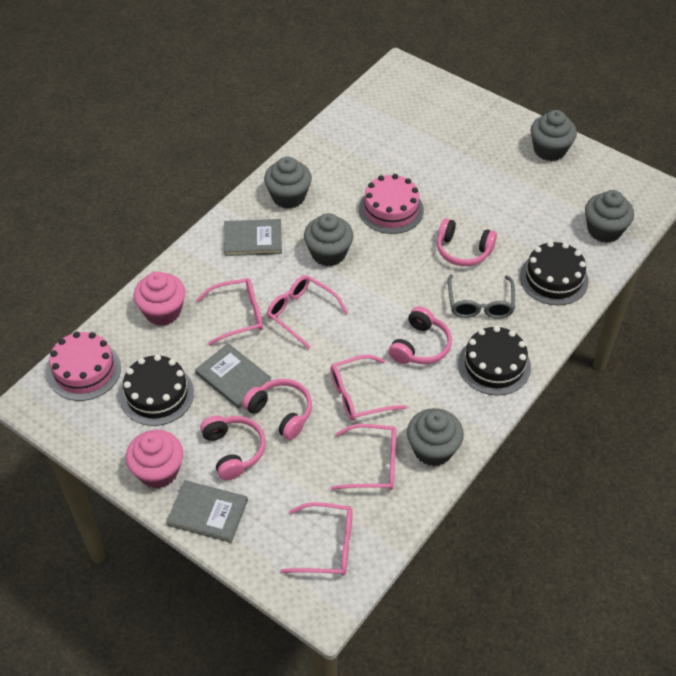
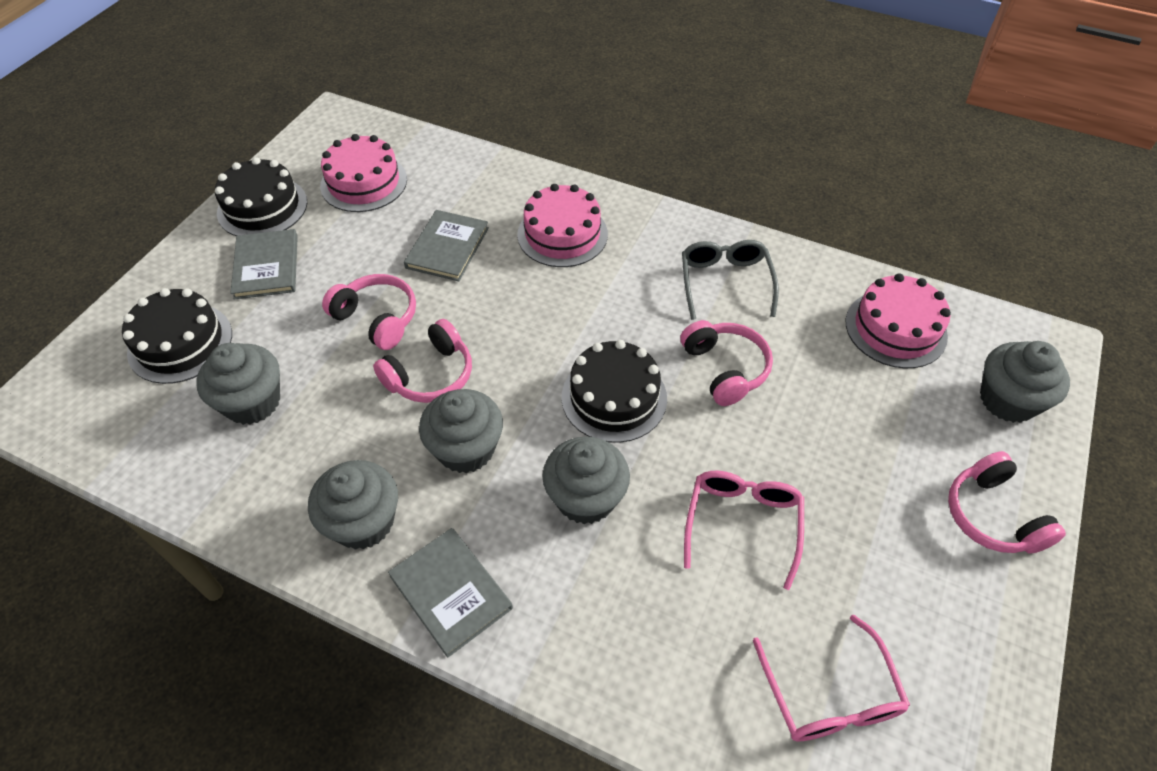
pink cake: 2 -> 3
pink cupcake: 2 -> 0
pink glasses: 5 -> 2

